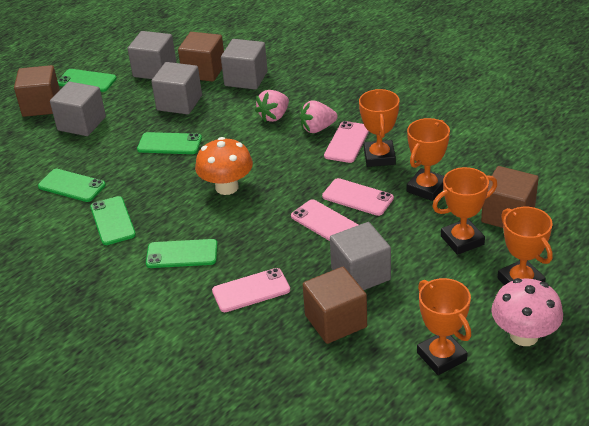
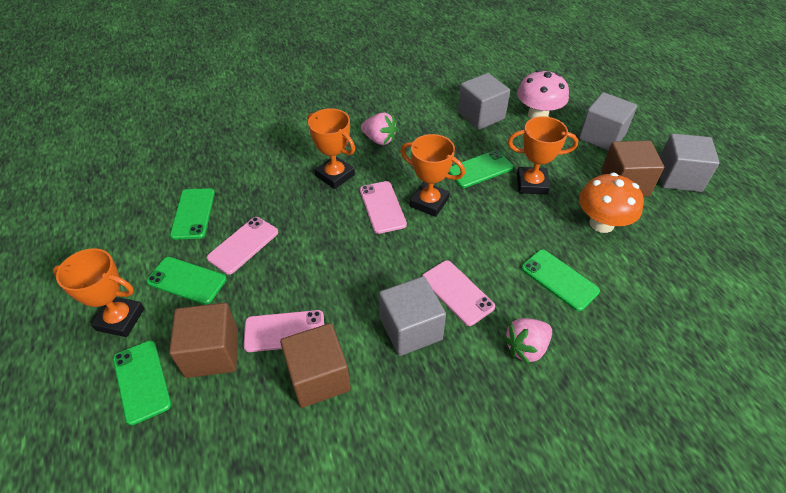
brown cube: 4 -> 3
grey cube: 5 -> 4
orange trophy: 5 -> 4

